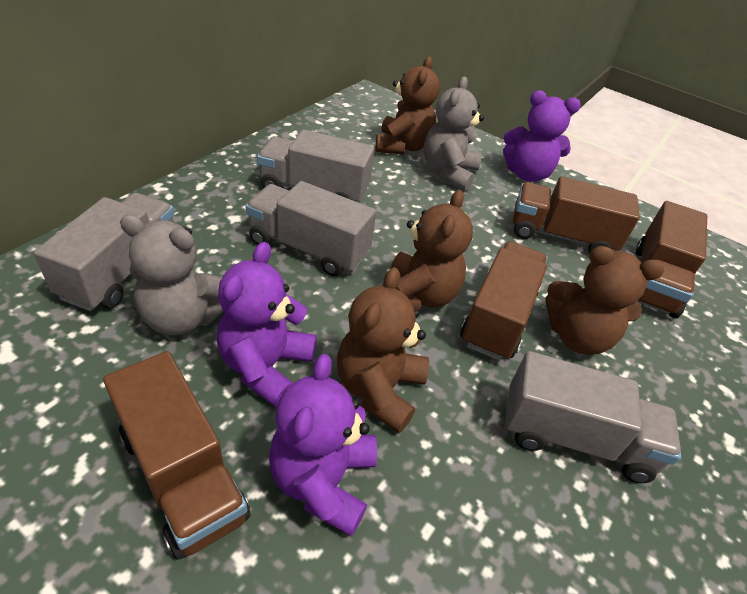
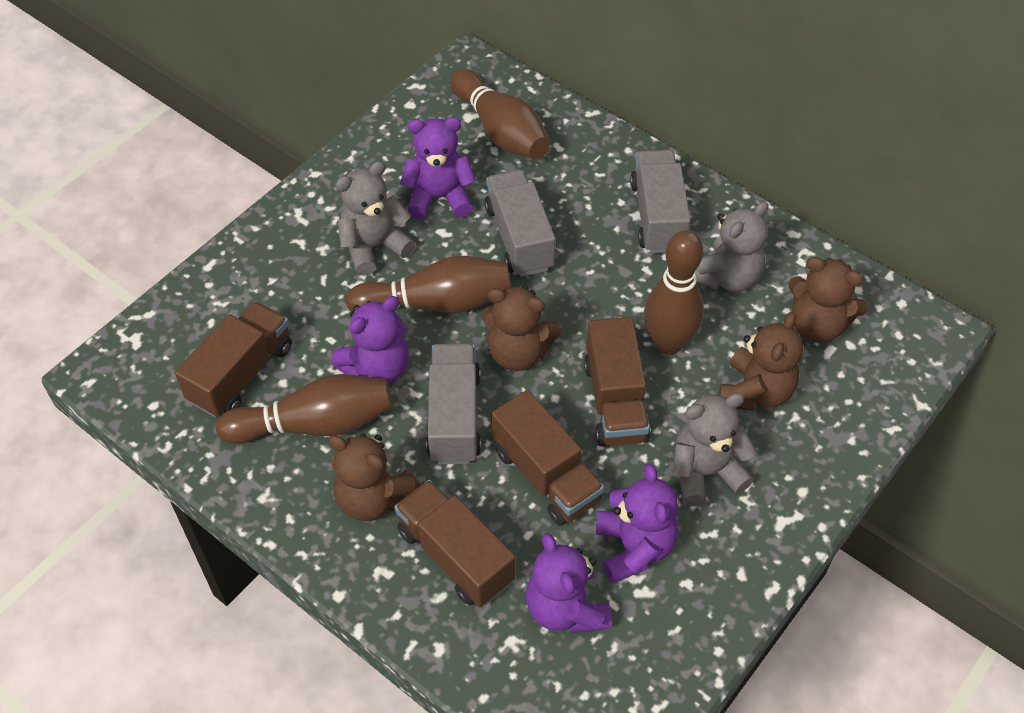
brown bowling pin: 0 -> 4
grey teddy bear: 2 -> 3
grey truck: 4 -> 3
purple teddy bear: 3 -> 4

